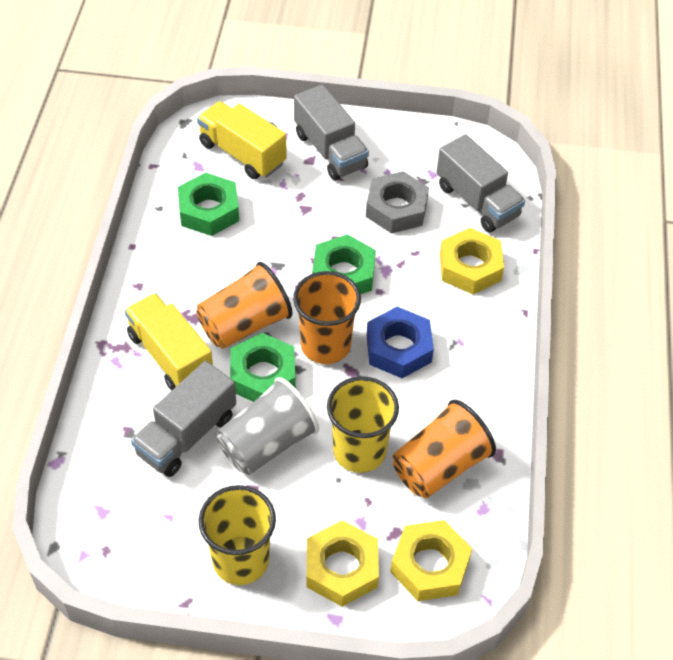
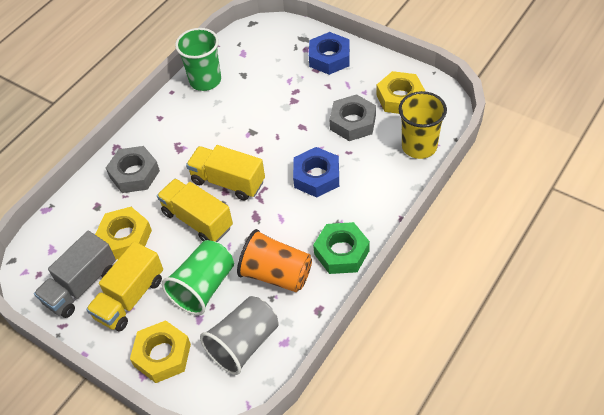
blue nut: 1 -> 2
green cup: 0 -> 2
green nut: 3 -> 1
grey nut: 1 -> 2
grey truck: 3 -> 1
orange cup: 3 -> 1
yellow cup: 2 -> 1
yellow truck: 2 -> 3

